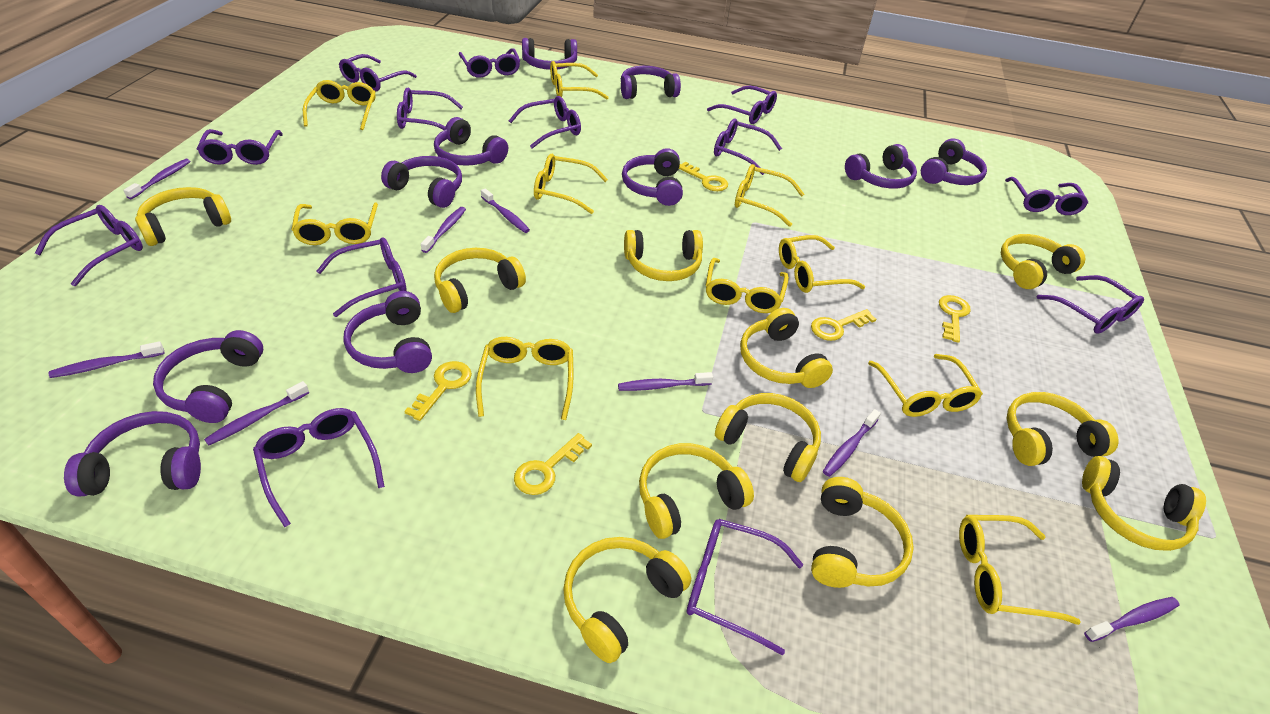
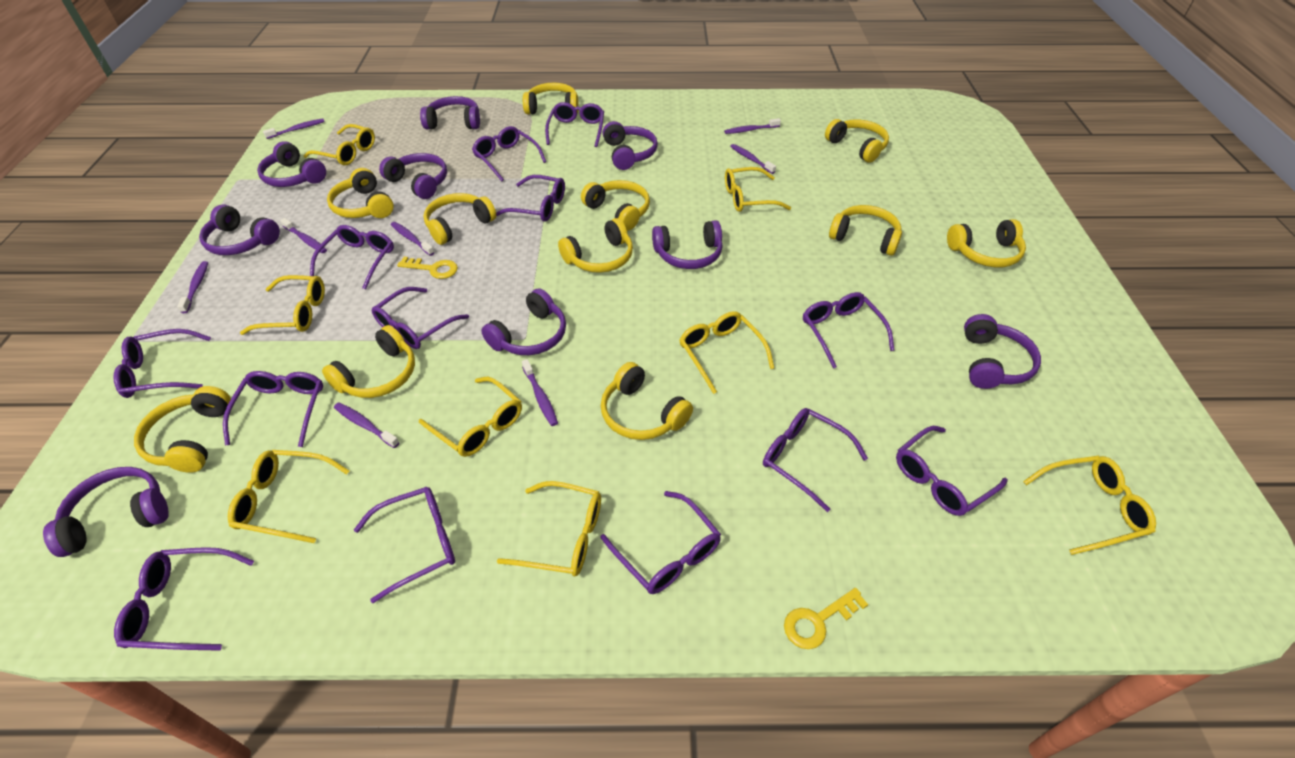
purple headphones: 10 -> 9
yellow glasses: 10 -> 8
yellow key: 5 -> 2

